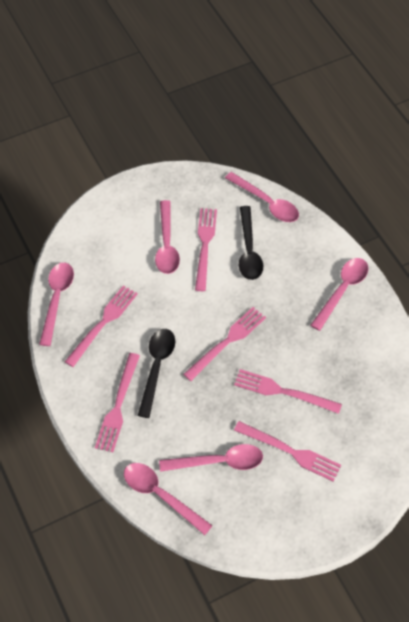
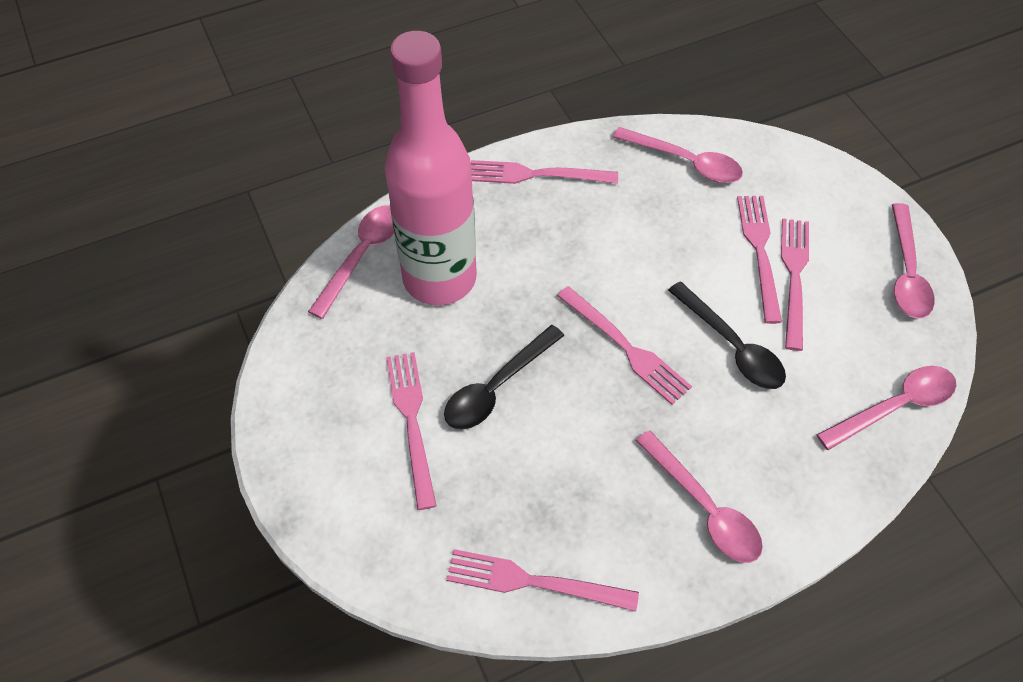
pink bottle: 0 -> 1
pink spoon: 6 -> 5

